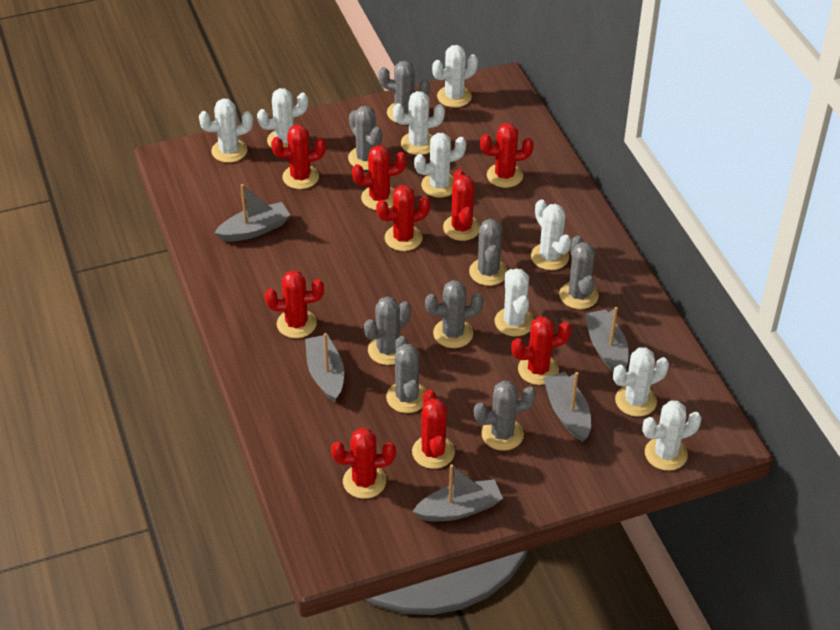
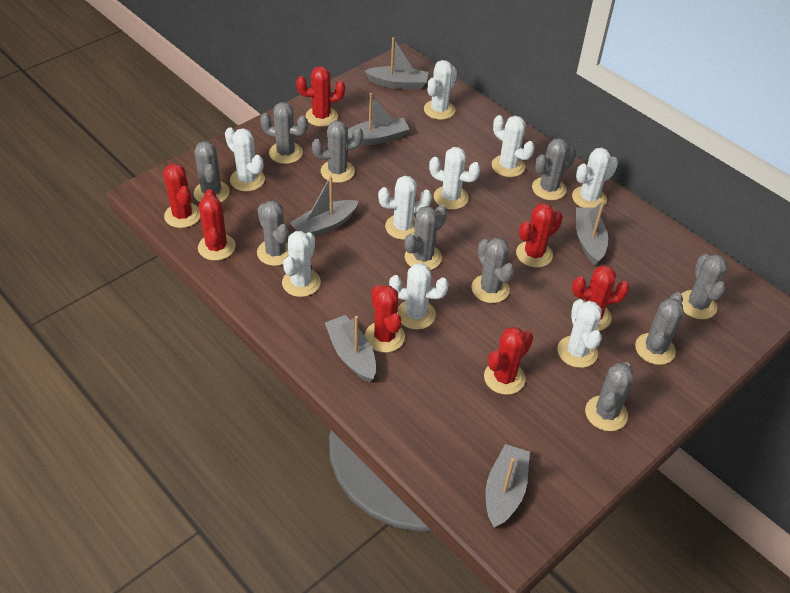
grey boat: 5 -> 6
grey cactus: 8 -> 10
red cactus: 9 -> 7

